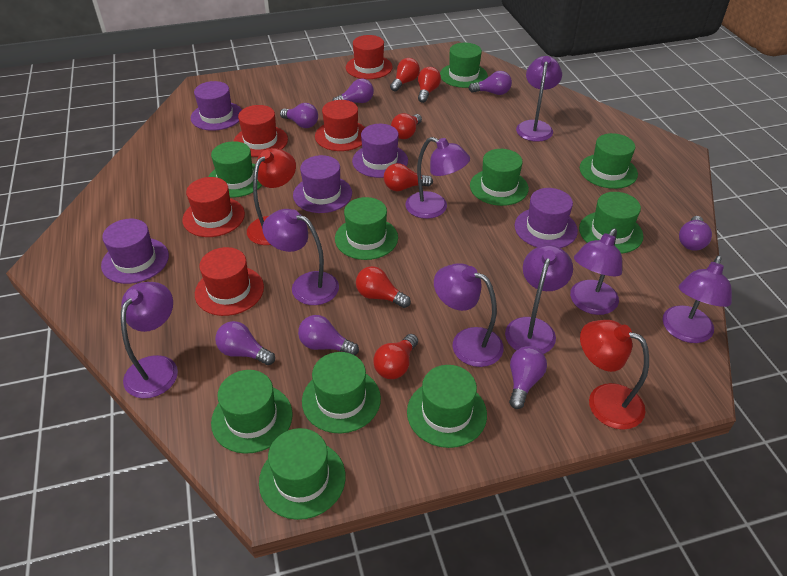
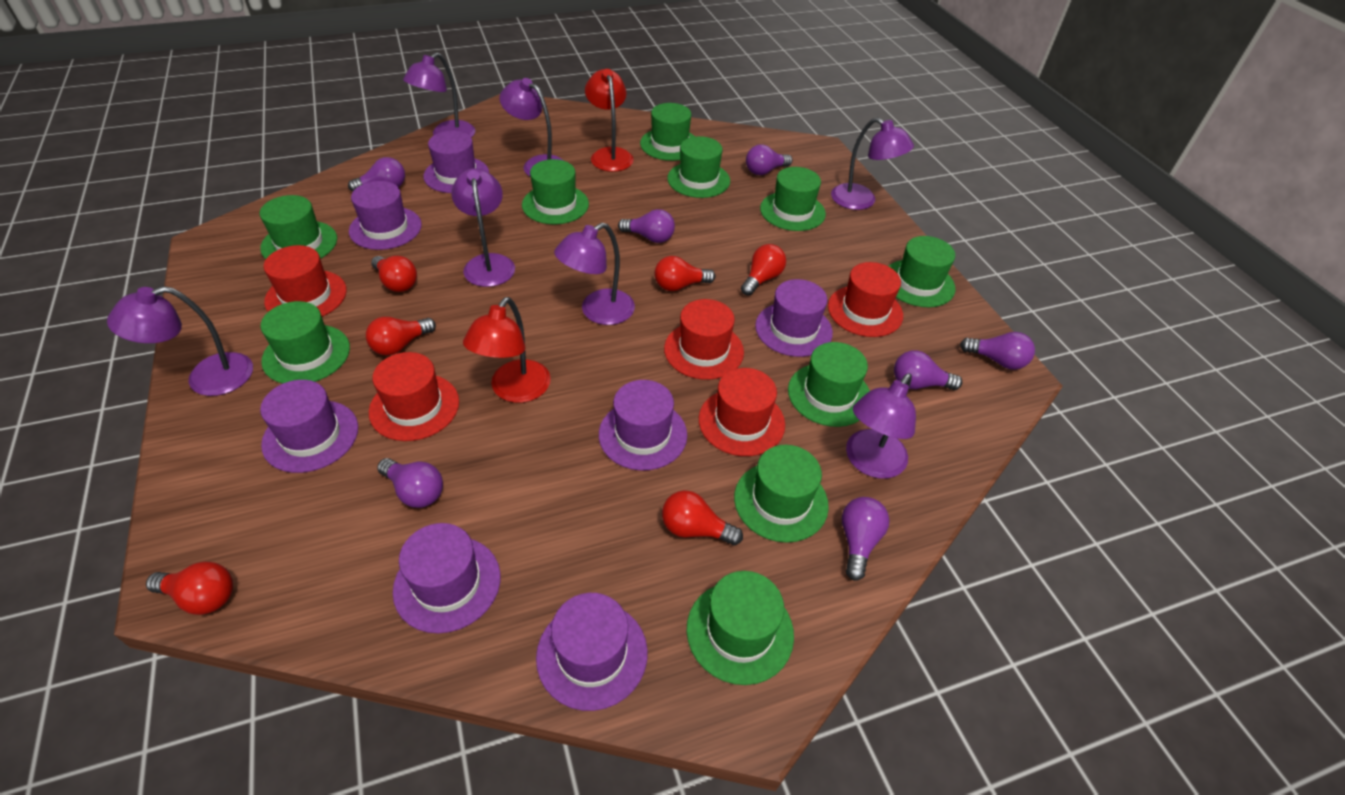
purple hat: 5 -> 7
purple lamp: 8 -> 7

